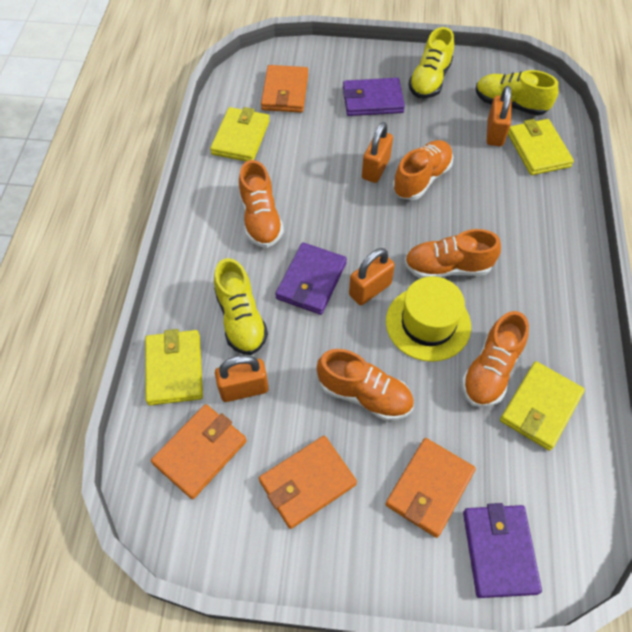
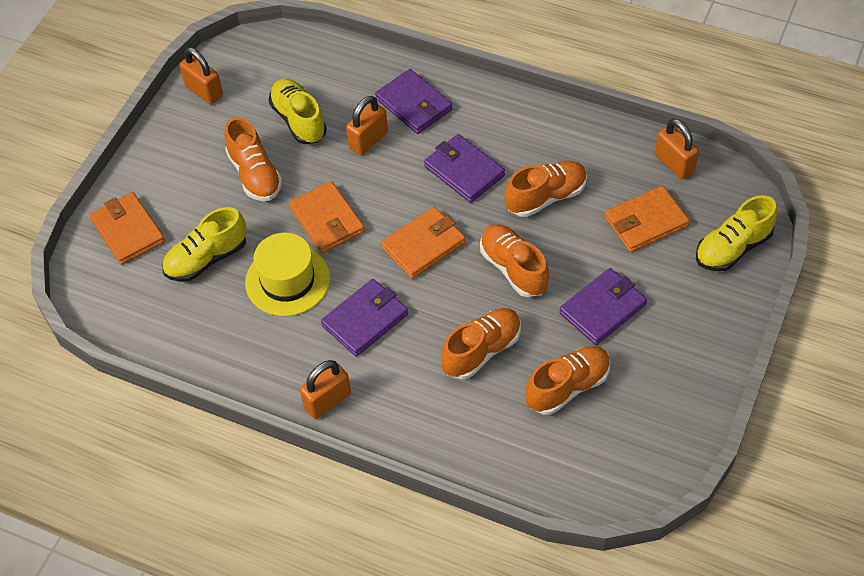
purple wallet: 3 -> 4
yellow wallet: 4 -> 0

